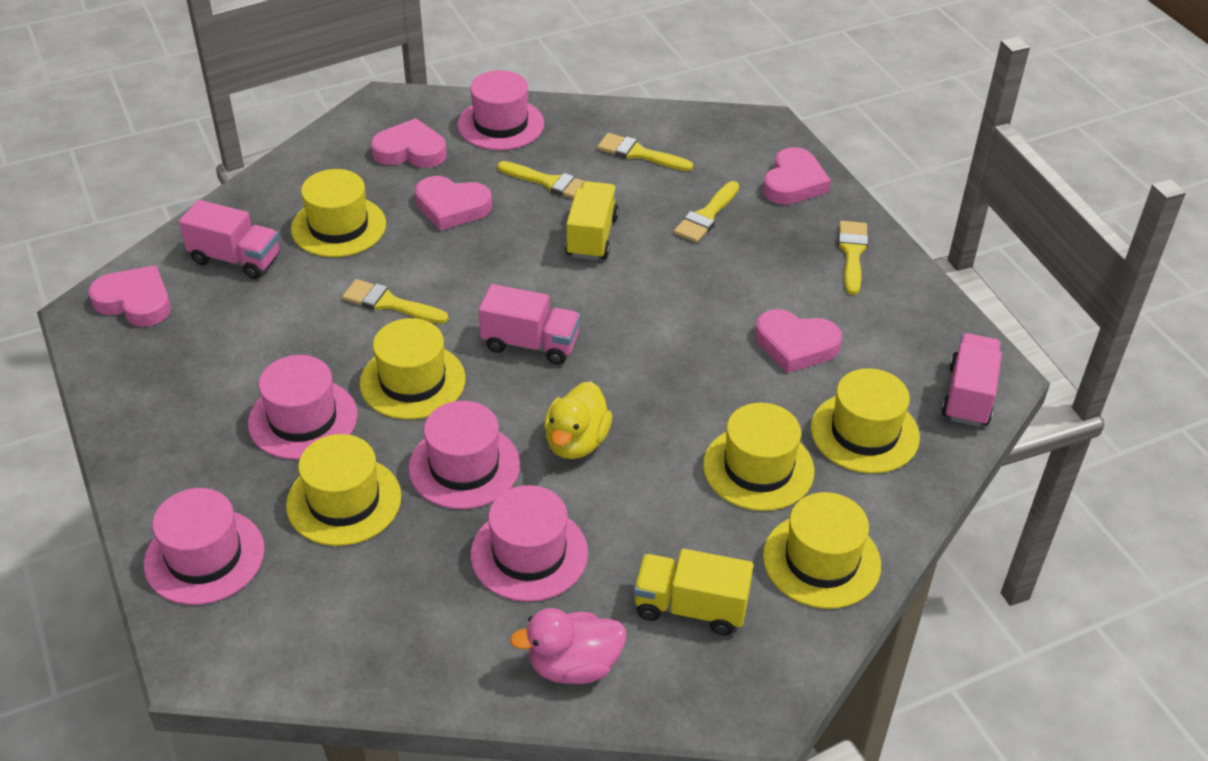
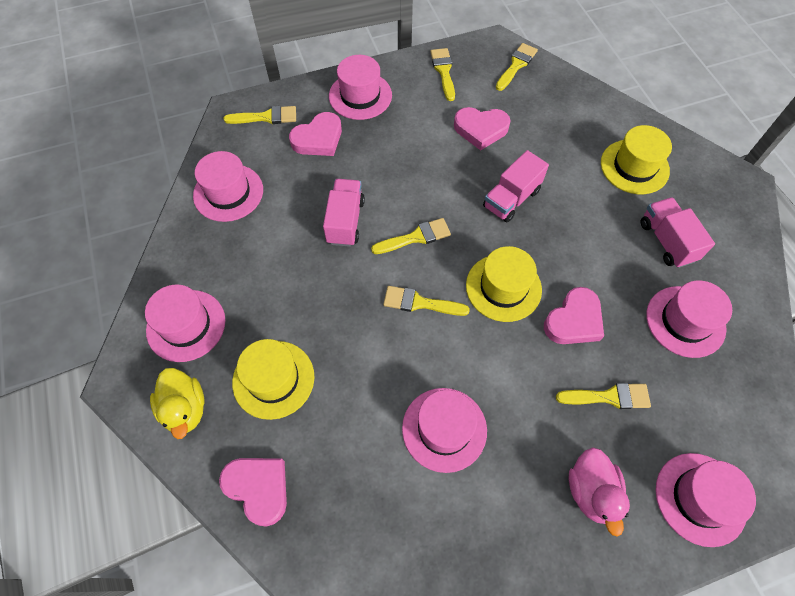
pink hat: 5 -> 6
pink heart: 5 -> 4
yellow brush: 5 -> 6
yellow hat: 6 -> 3
yellow truck: 2 -> 0

